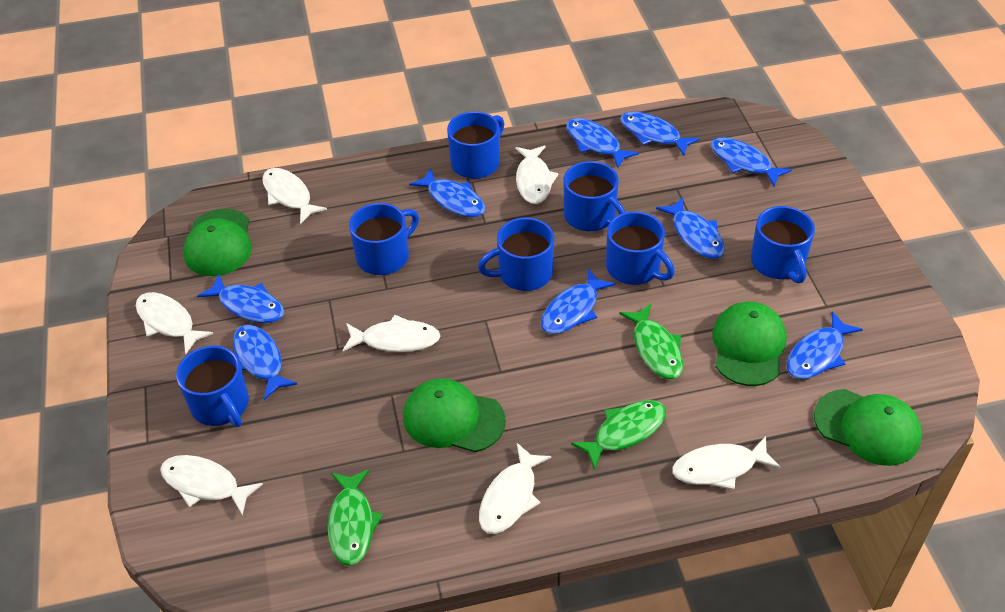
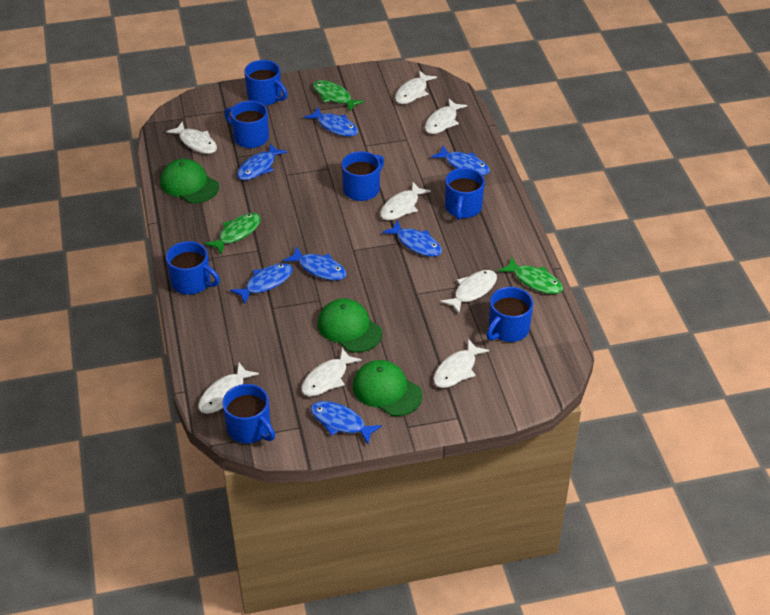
blue fish: 9 -> 7
green cap: 4 -> 3
white fish: 7 -> 8

